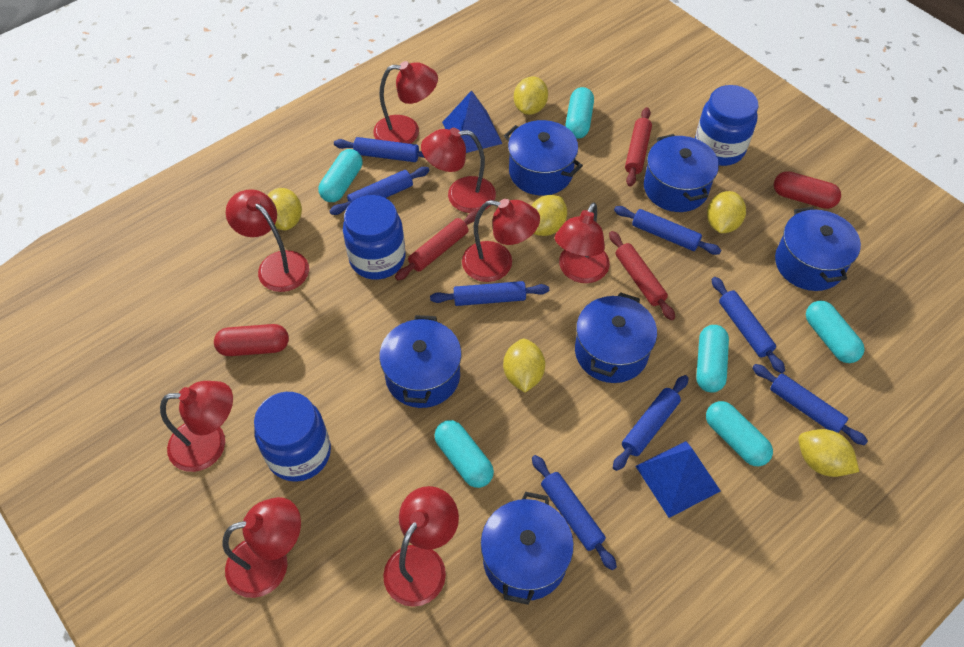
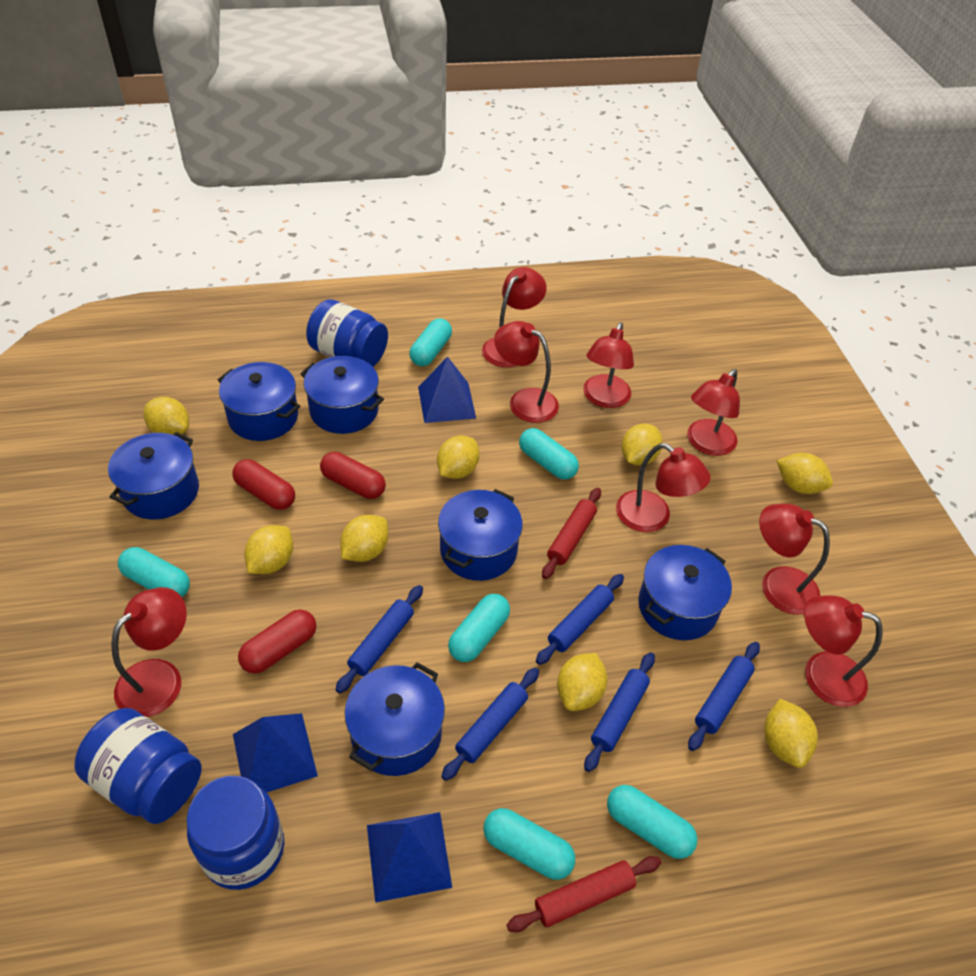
blue pyramid: 2 -> 3
blue rolling pin: 8 -> 5
red capsule: 2 -> 3
red rolling pin: 3 -> 2
yellow lemon: 6 -> 8

